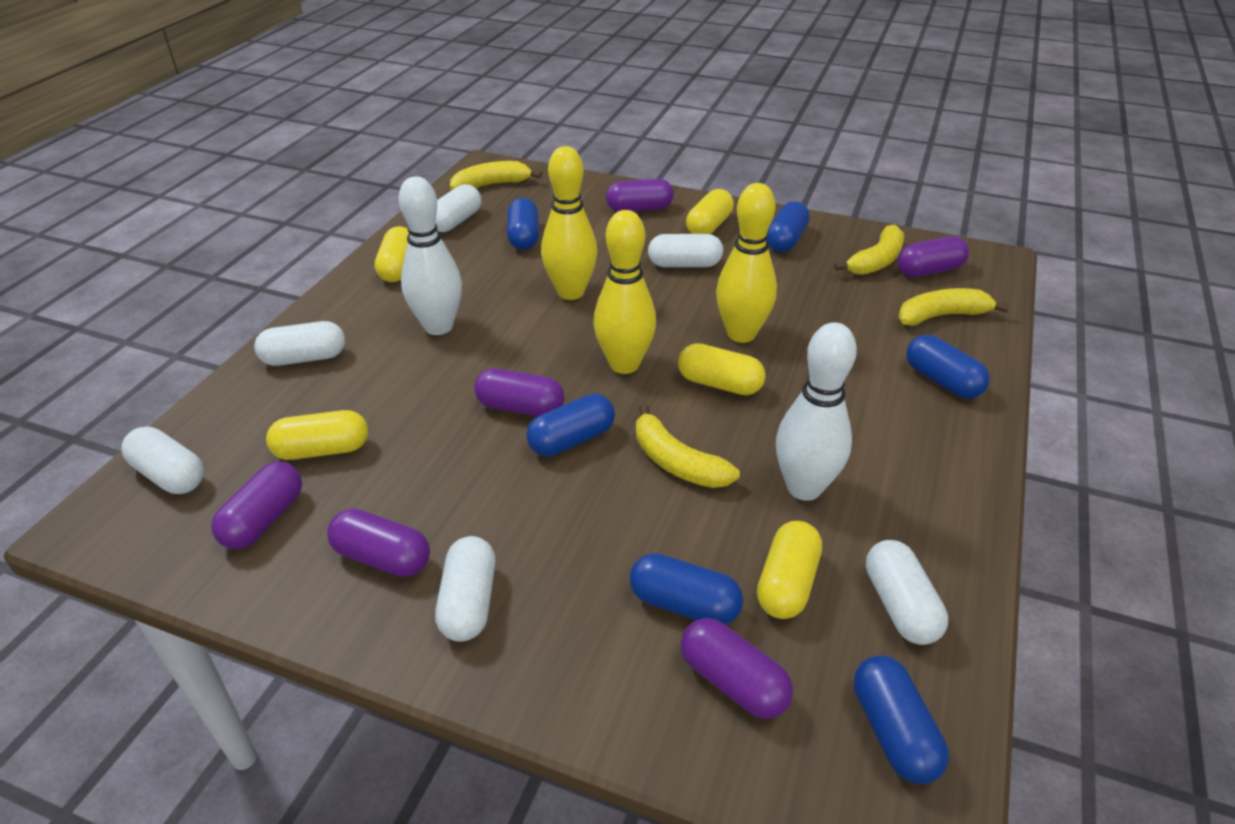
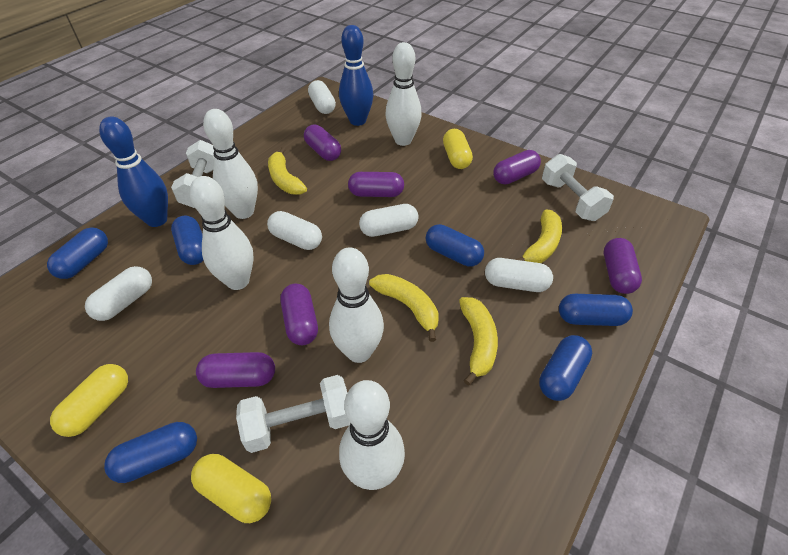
blue bowling pin: 0 -> 2
white bowling pin: 2 -> 5
white capsule: 6 -> 5
white dumbbell: 0 -> 3
yellow bowling pin: 3 -> 0
yellow capsule: 5 -> 3

